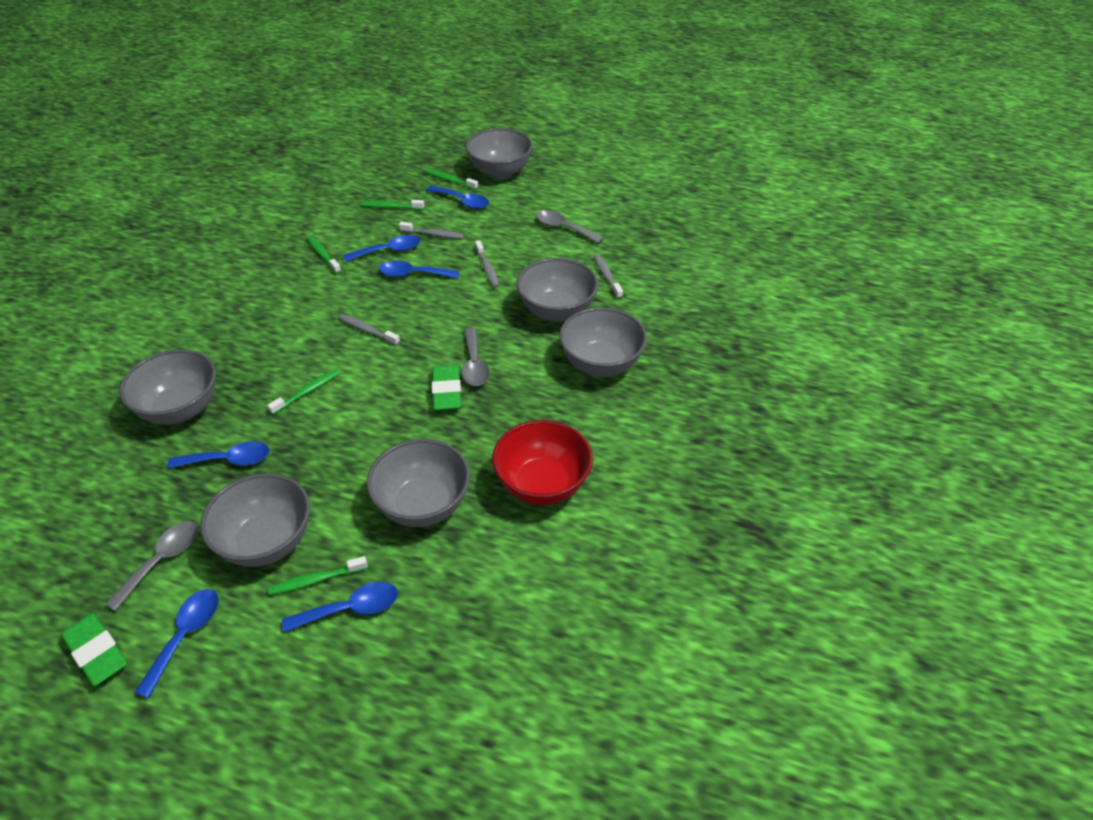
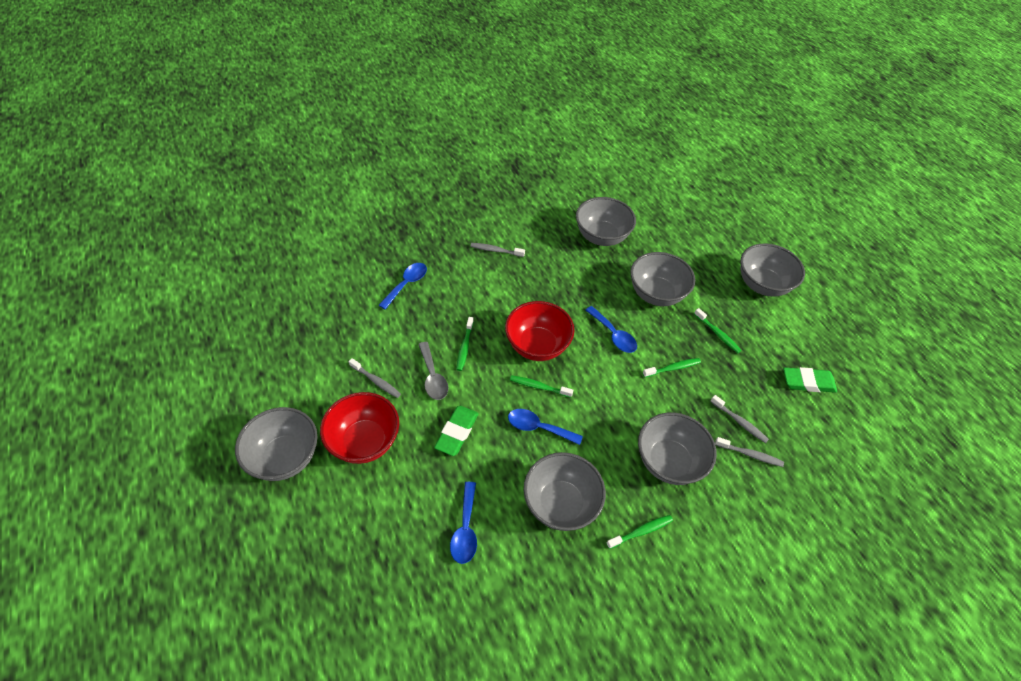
blue spoon: 6 -> 4
grey spoon: 3 -> 1
red bowl: 1 -> 2

